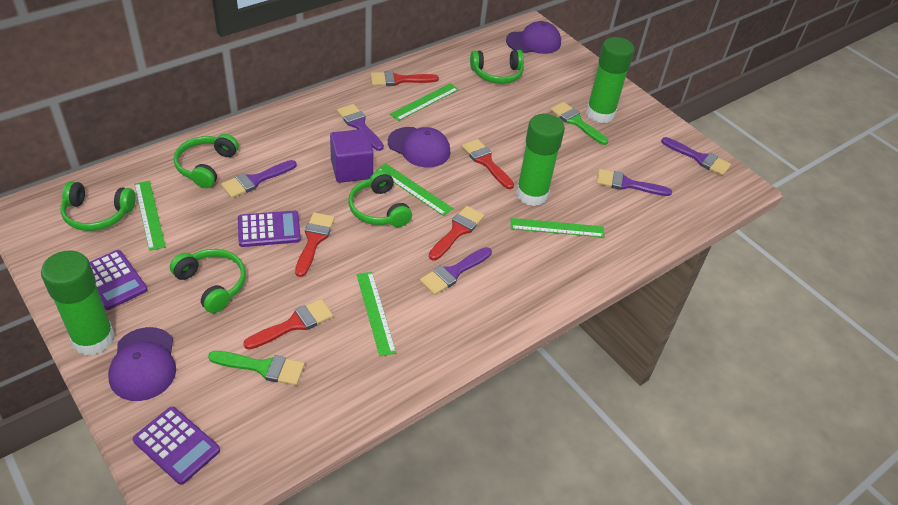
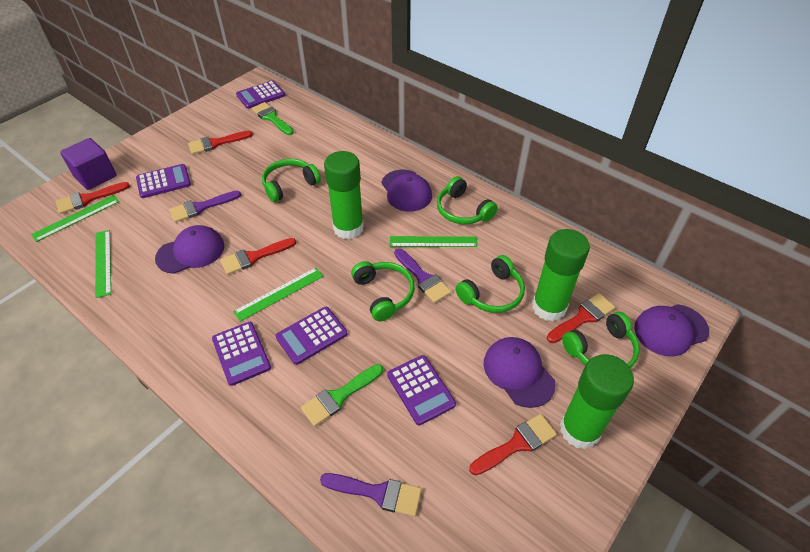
green ruler: 5 -> 4
purple brush: 5 -> 3
purple calculator: 3 -> 5
purple cap: 3 -> 4

